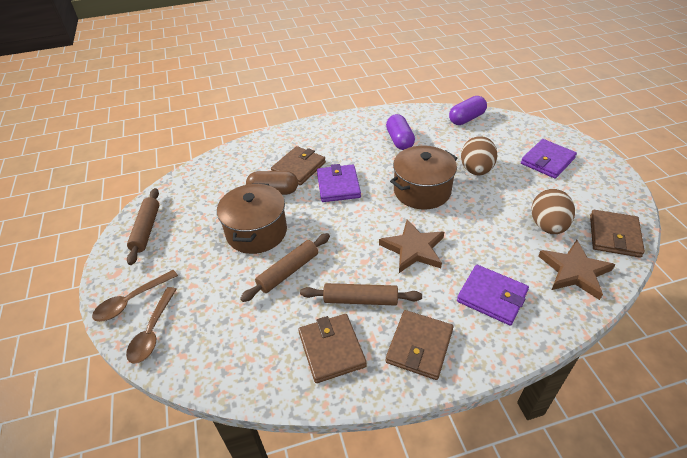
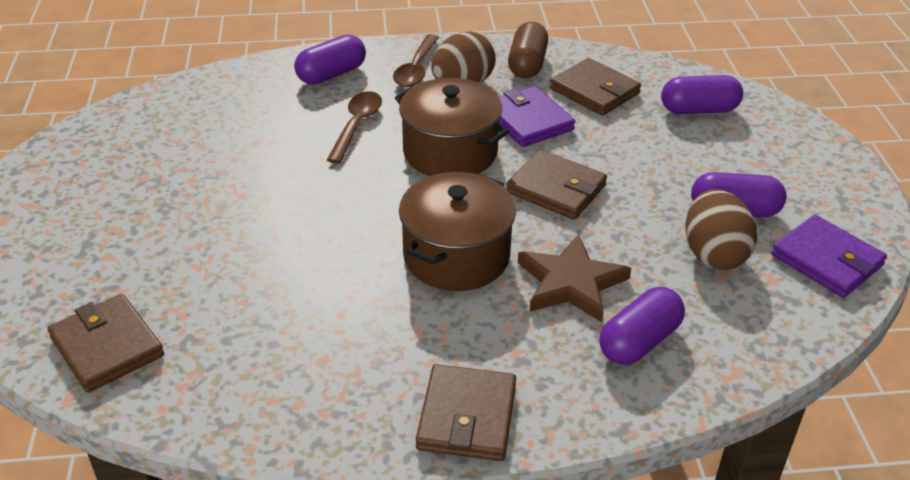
brown rolling pin: 3 -> 0
brown star: 2 -> 1
purple capsule: 2 -> 4
purple wallet: 3 -> 2

